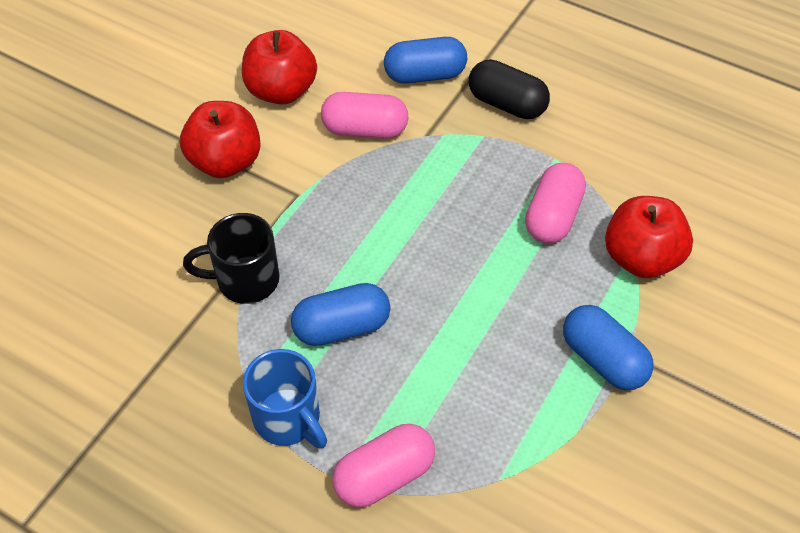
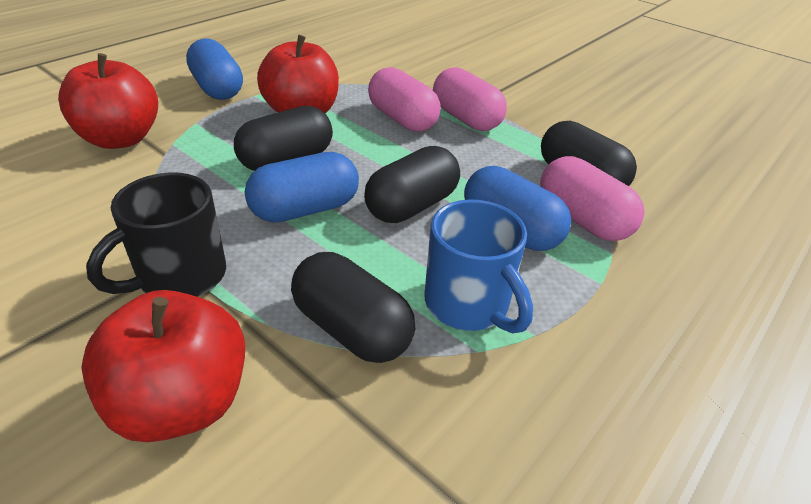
black capsule: 1 -> 4

